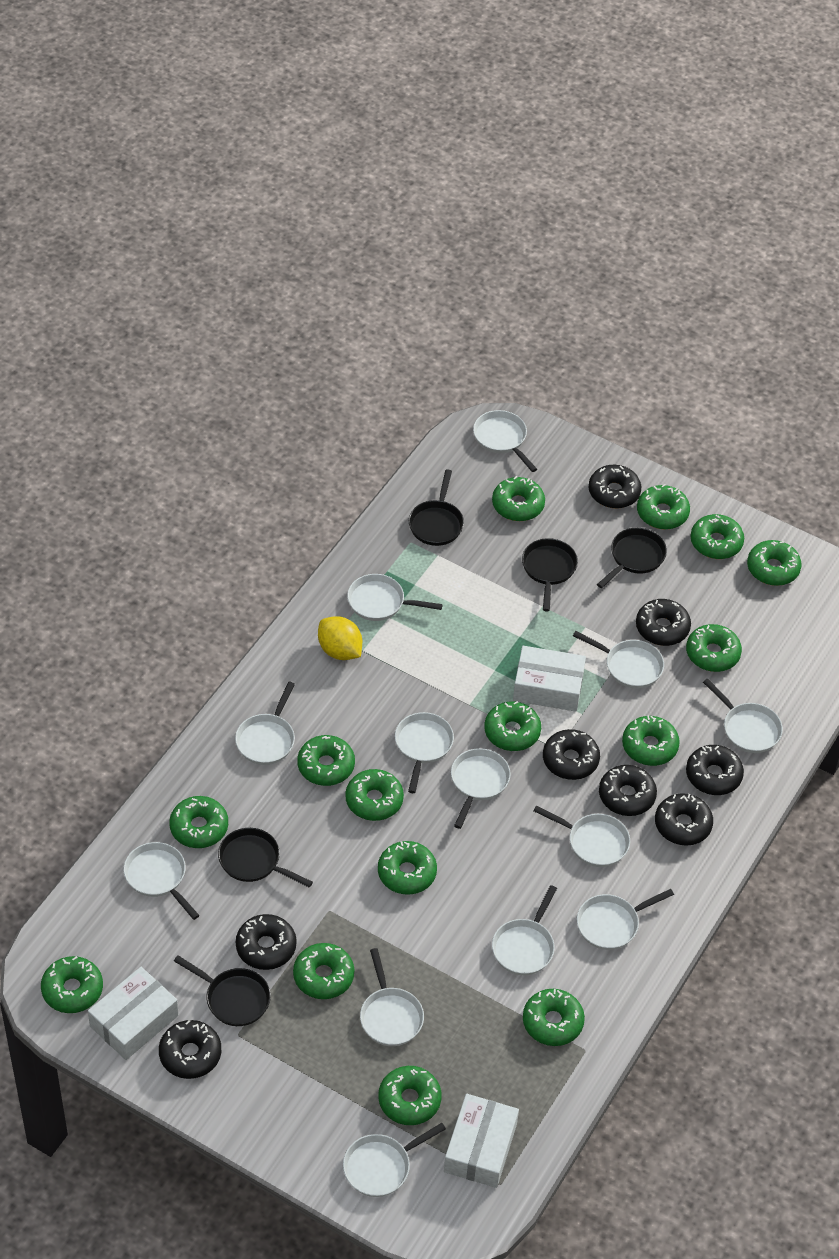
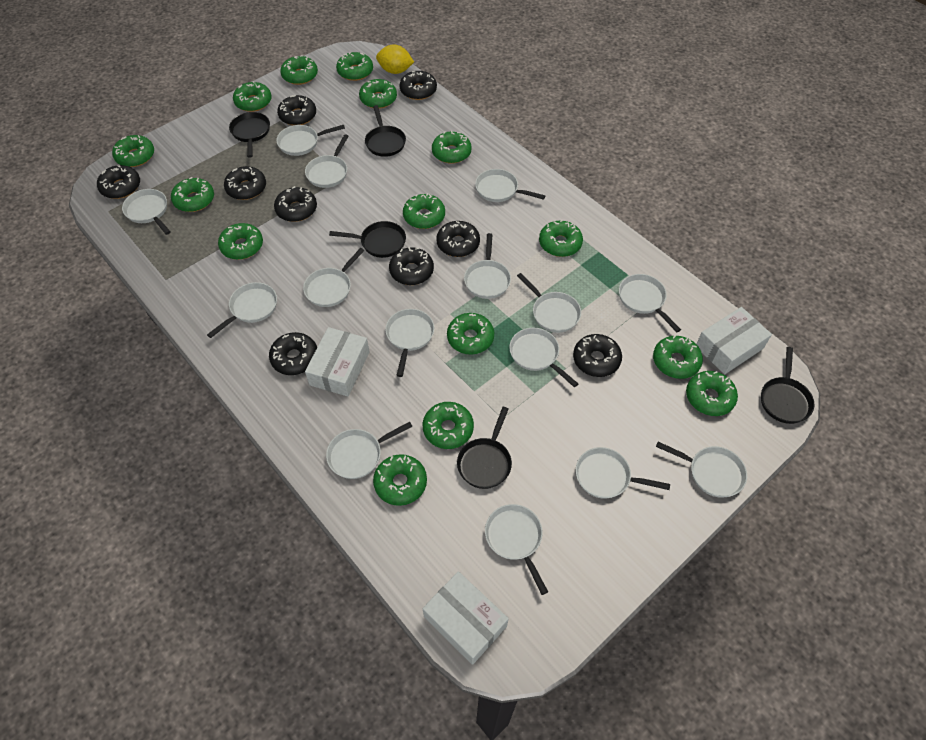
black donut: 8 -> 9
white pan: 13 -> 15

